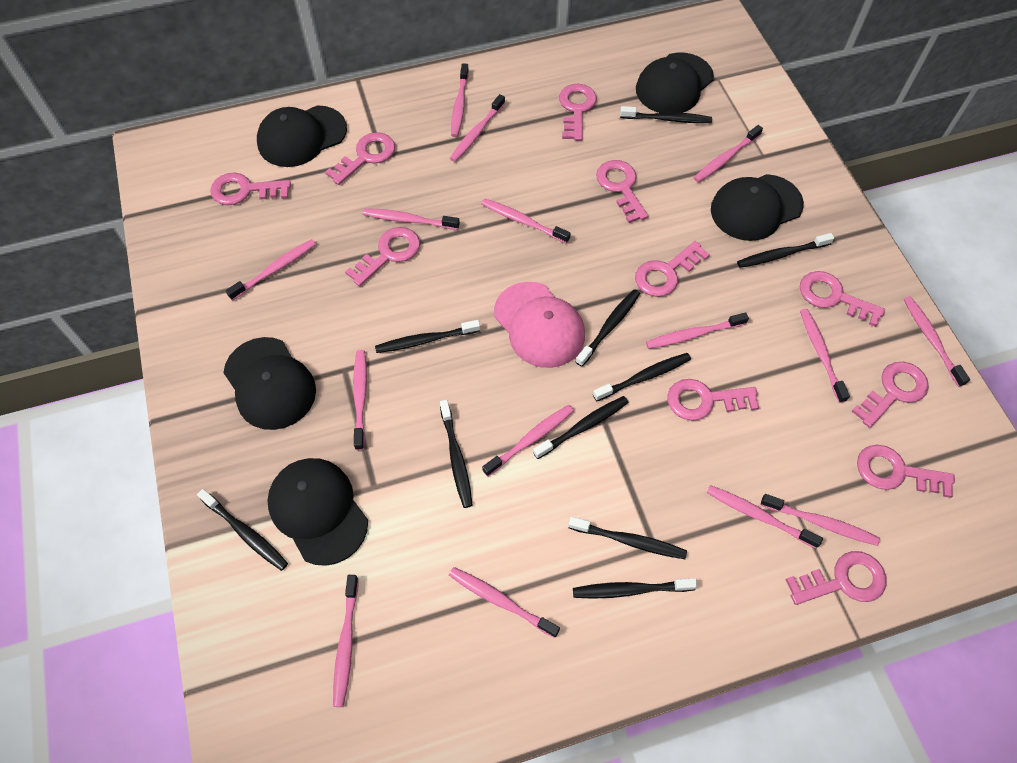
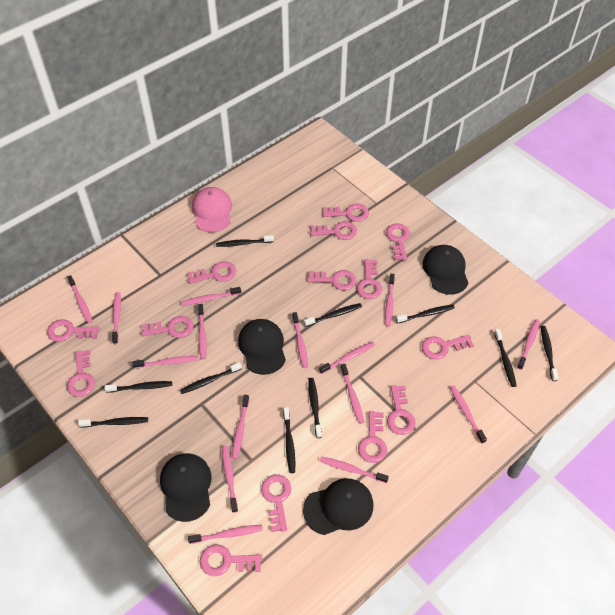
black cap: 5 -> 4
pink key: 11 -> 14

